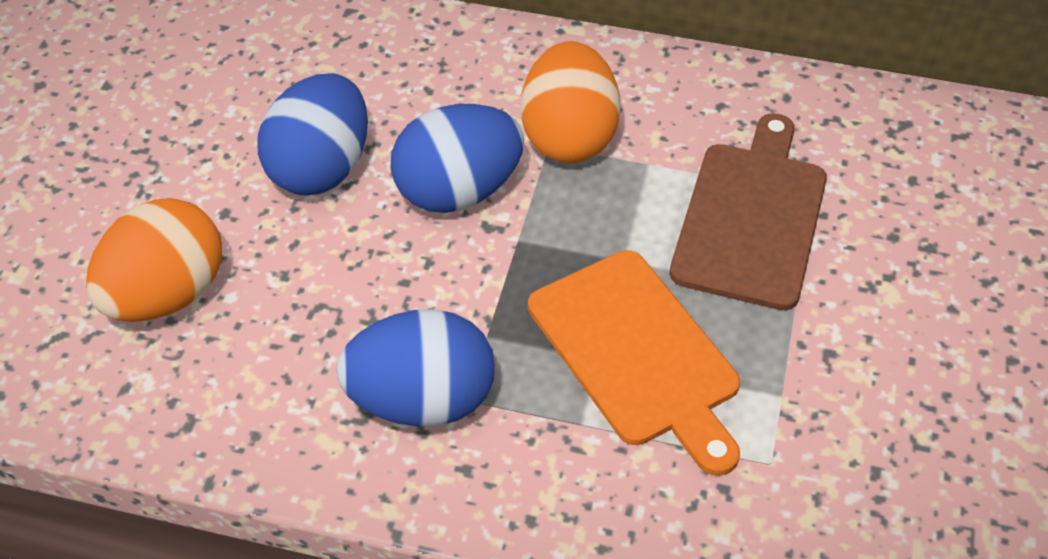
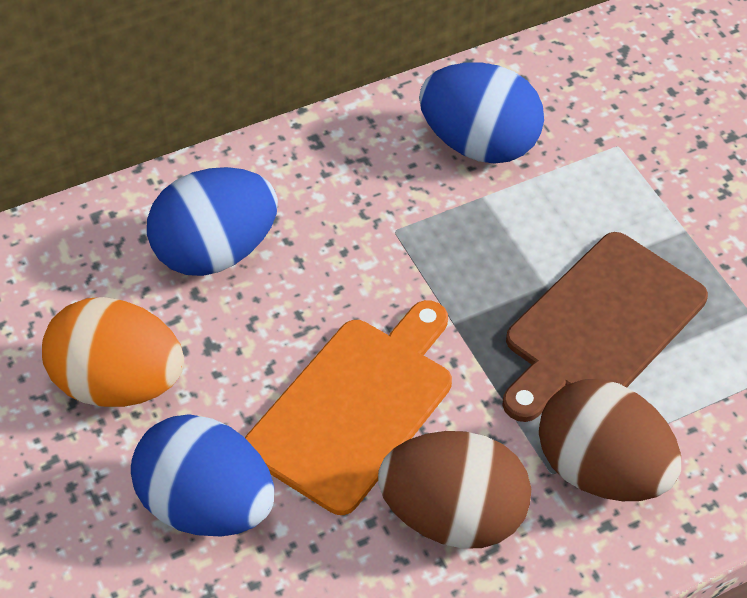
brown egg: 0 -> 2
orange egg: 2 -> 1

